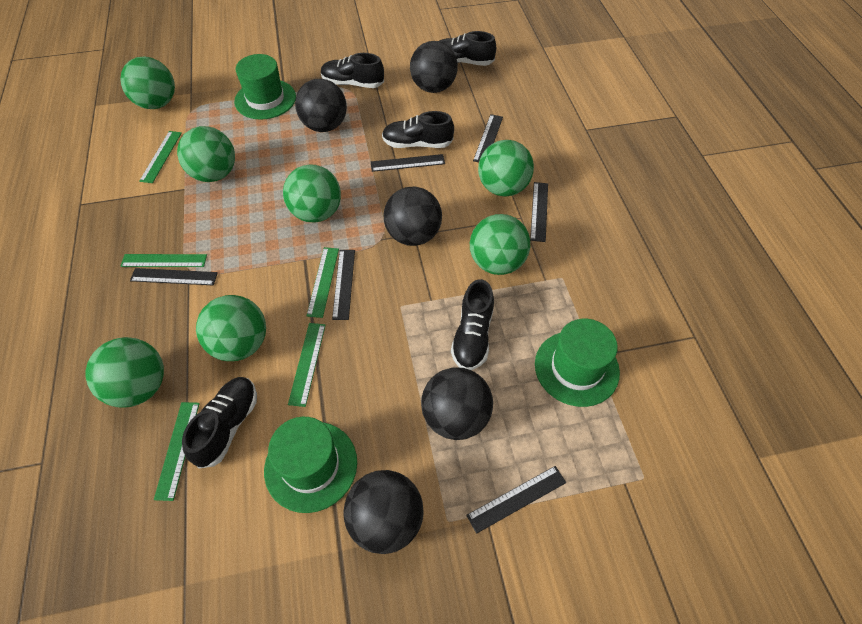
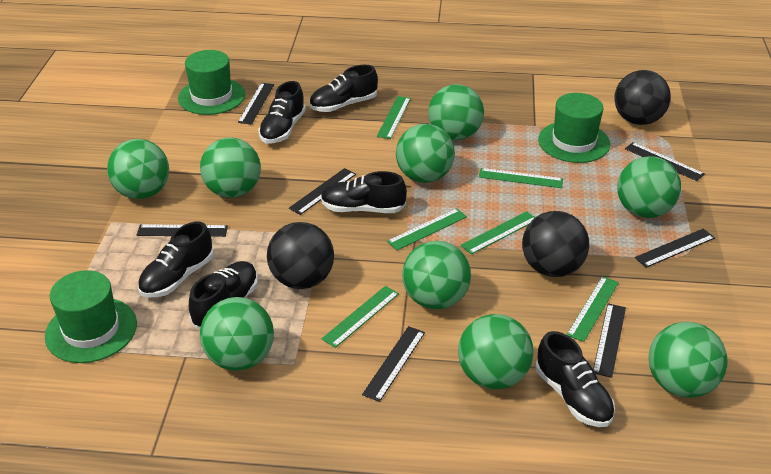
black ball: 5 -> 3
black ruler: 6 -> 7
black shoe: 5 -> 6
green ball: 7 -> 9
green ruler: 5 -> 6

